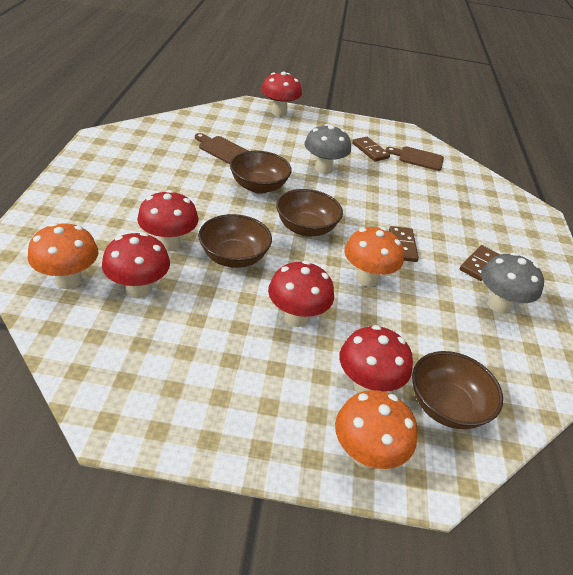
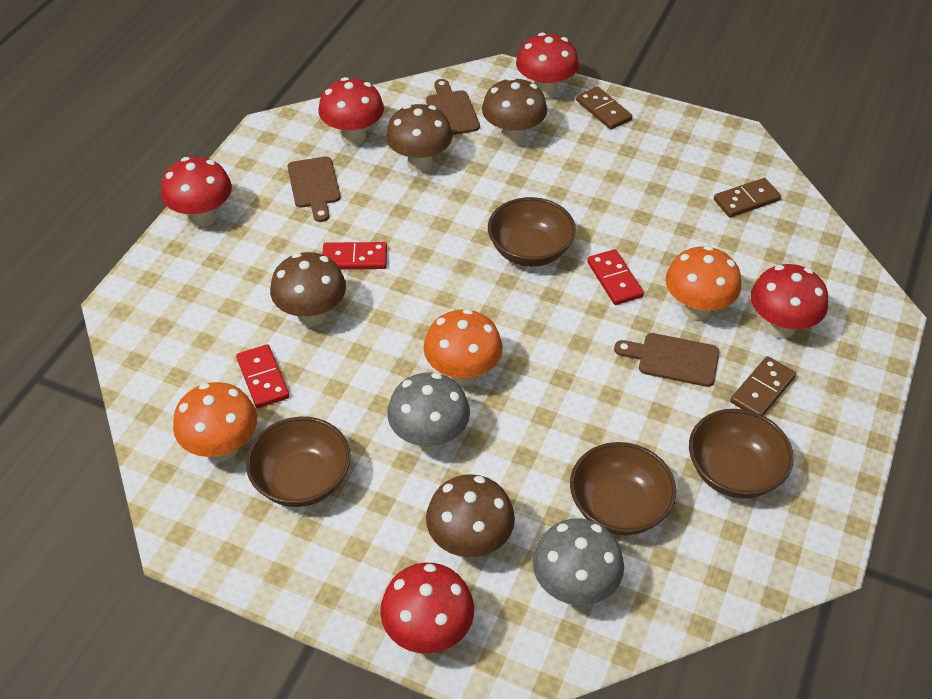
brown cutting board: 2 -> 3
brown mushroom: 0 -> 4
red domino: 0 -> 3

